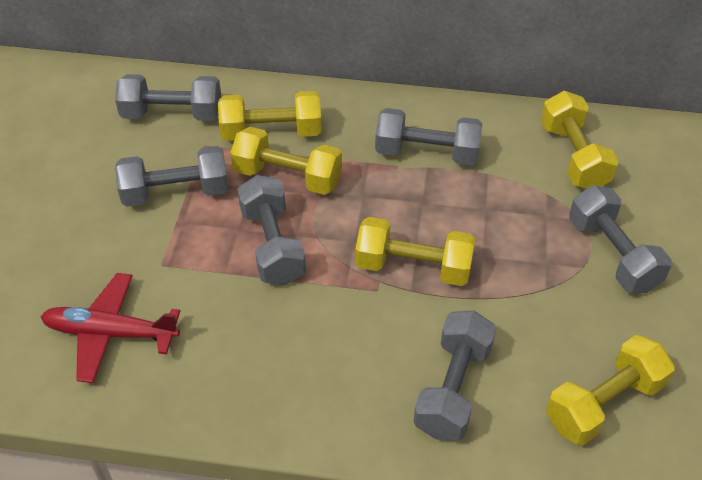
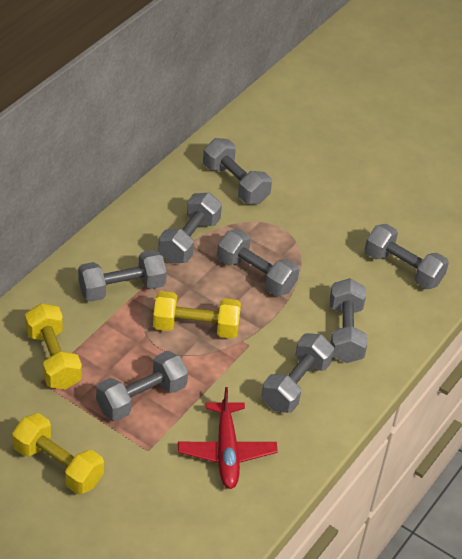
grey dumbbell: 6 -> 8
yellow dumbbell: 5 -> 3

